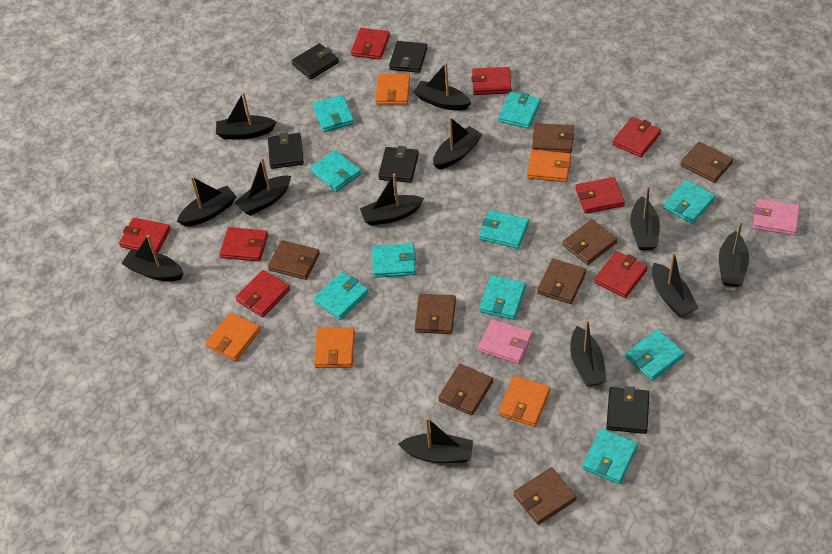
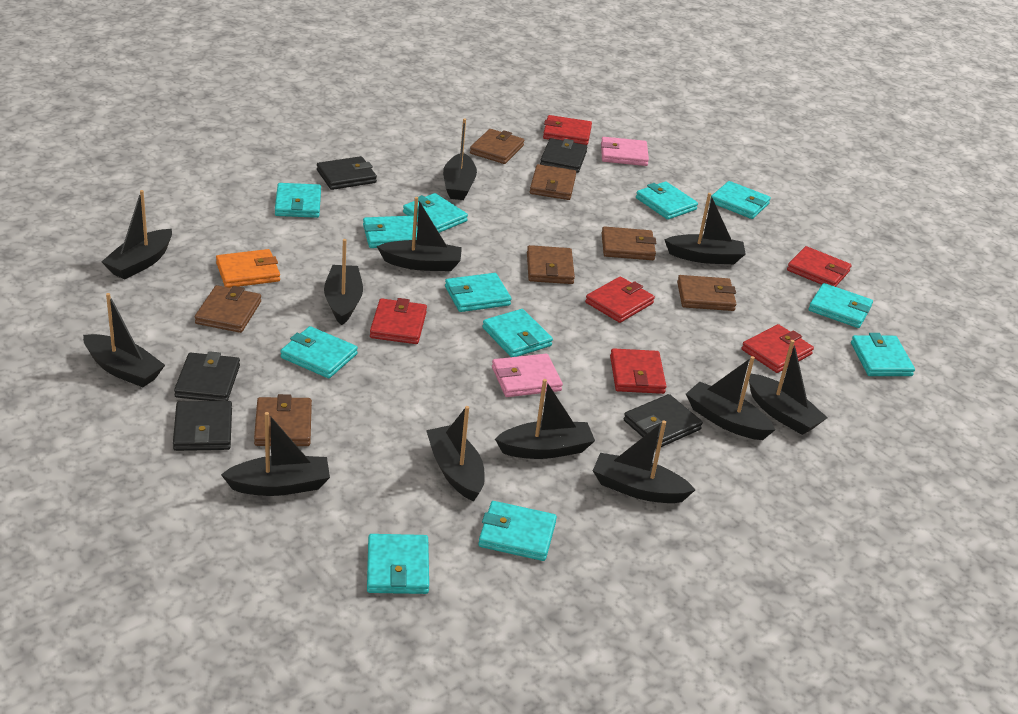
brown wallet: 8 -> 7
orange wallet: 5 -> 1
red wallet: 8 -> 6
turquoise wallet: 10 -> 12

